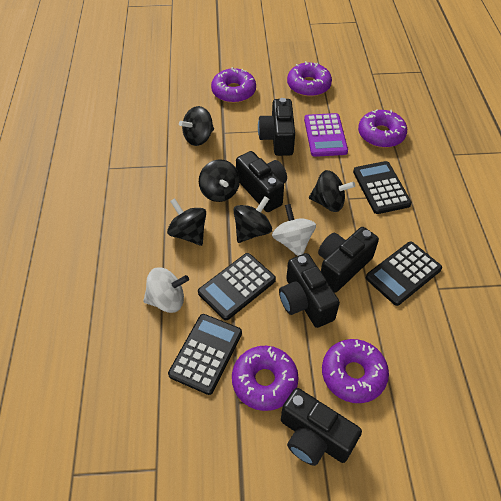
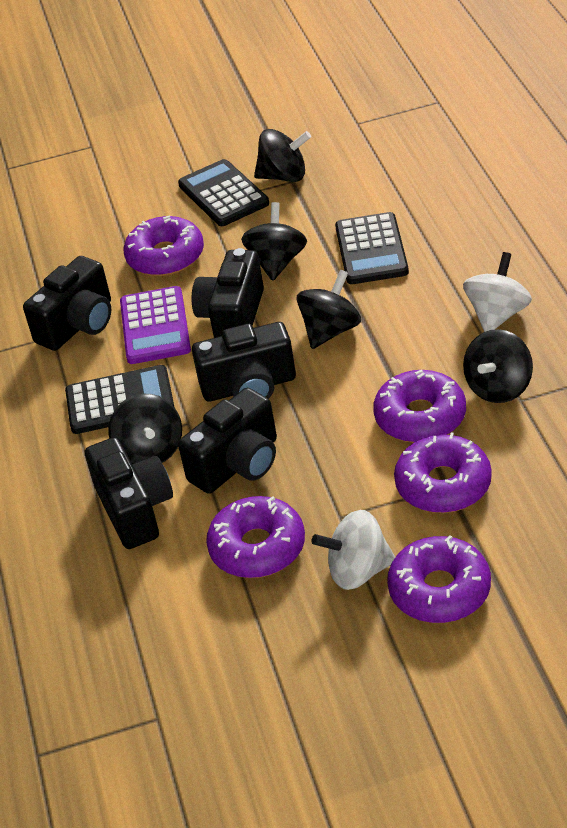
black calculator: 4 -> 3

